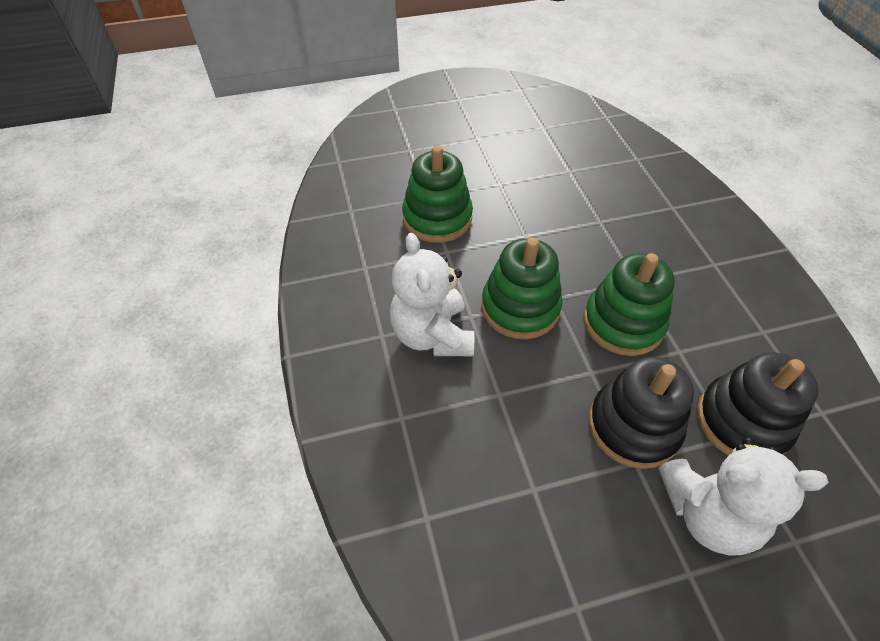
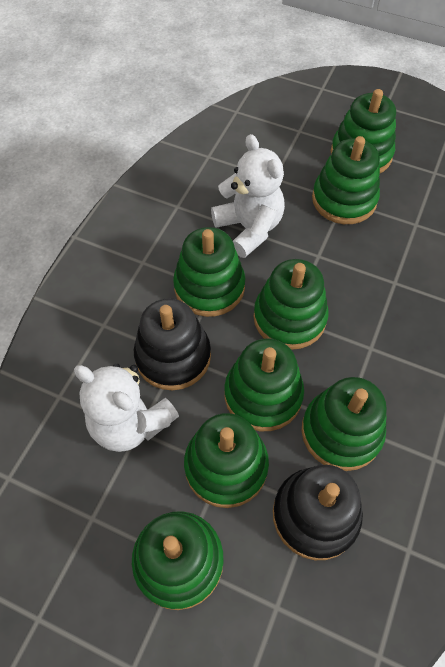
green stacking toy: 3 -> 8

